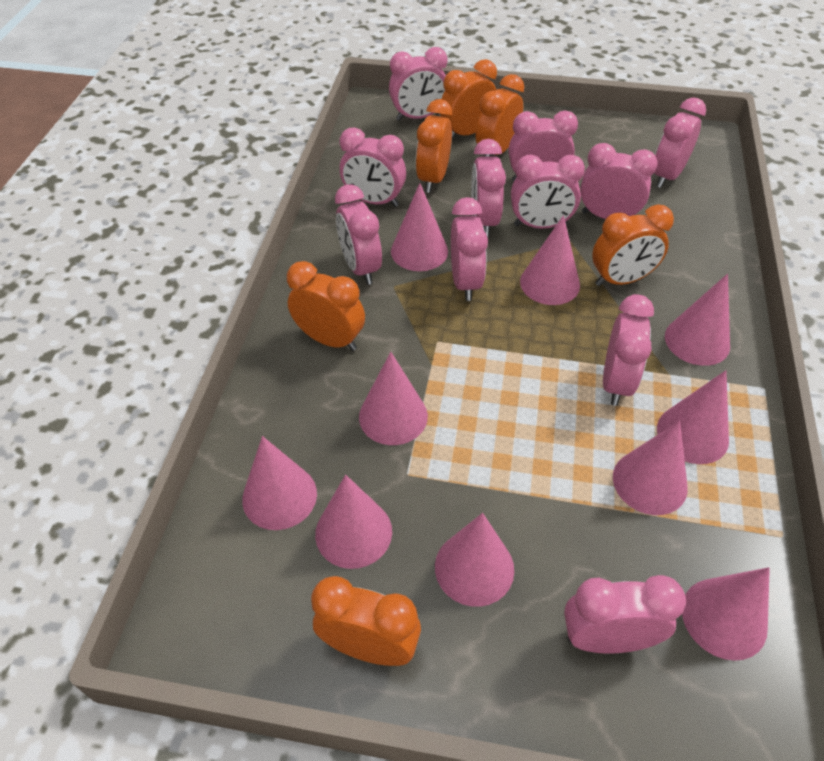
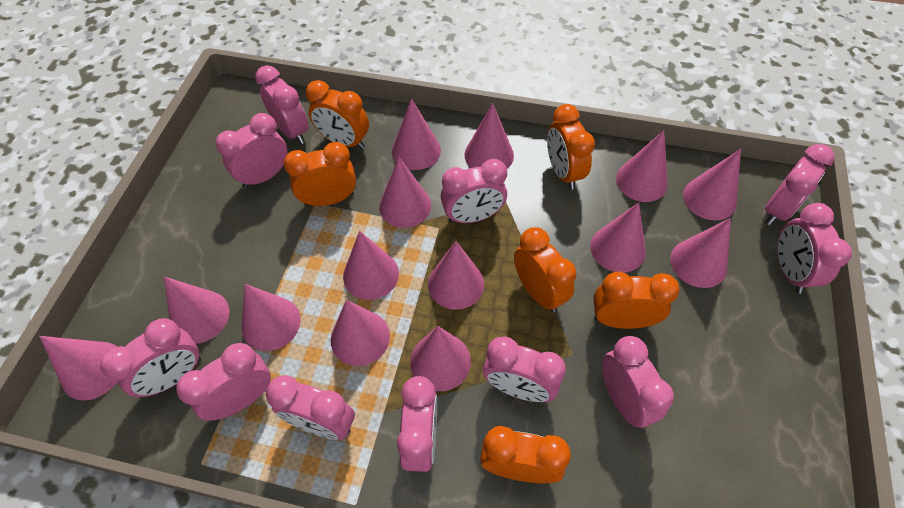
pink cone: 10 -> 14

